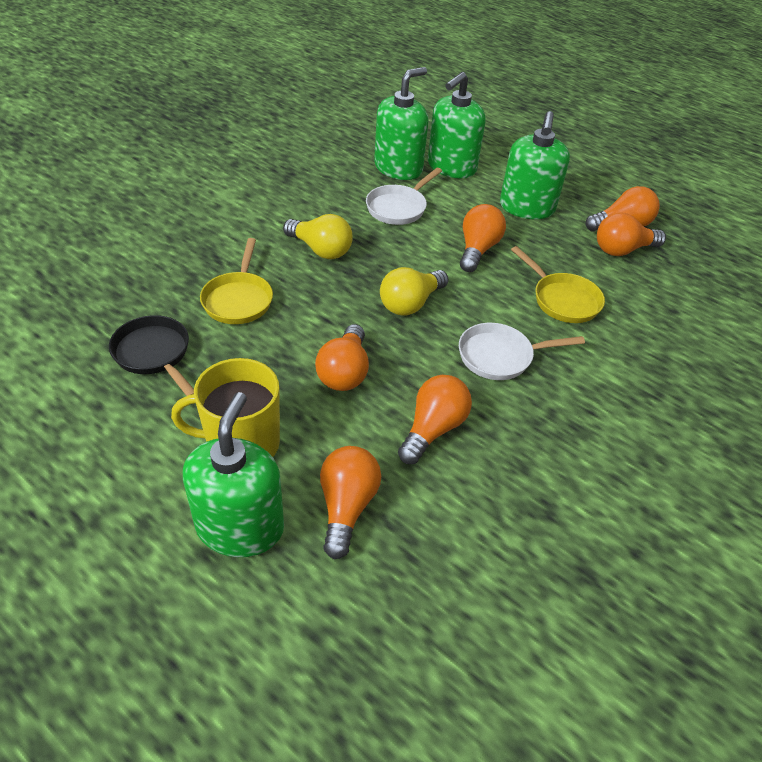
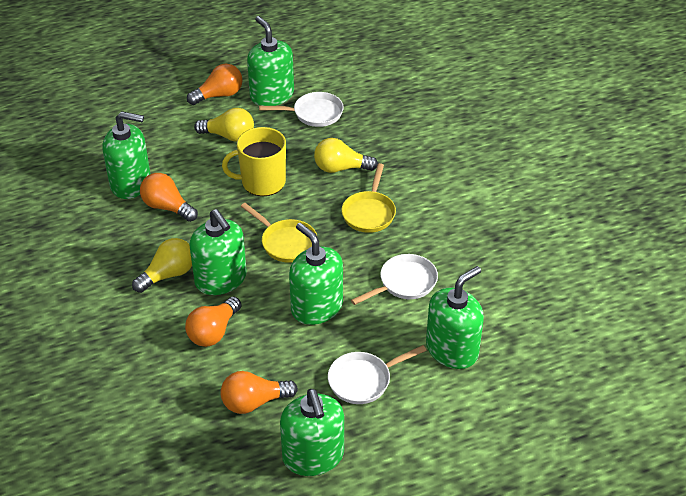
black pan: 1 -> 0
green soap dispenser: 4 -> 6
orange light bulb: 6 -> 4
white pan: 2 -> 3
yellow light bulb: 2 -> 3

